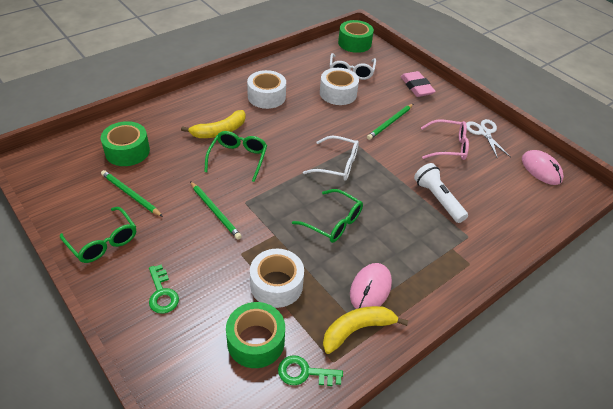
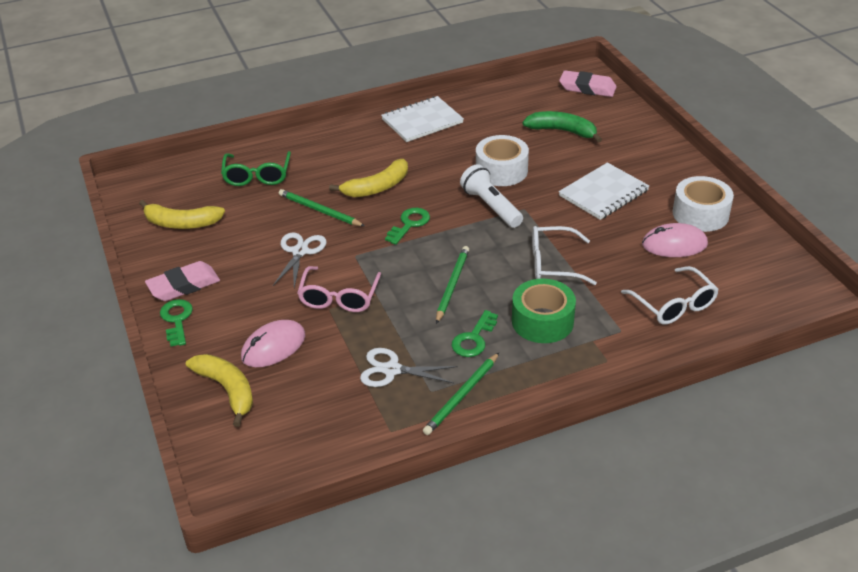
green banana: 0 -> 1
green glasses: 3 -> 1
green key: 2 -> 3
green tape: 3 -> 1
pink eraser: 1 -> 2
white notebook: 0 -> 2
white scissors: 1 -> 2
white tape: 3 -> 2
yellow banana: 2 -> 3

